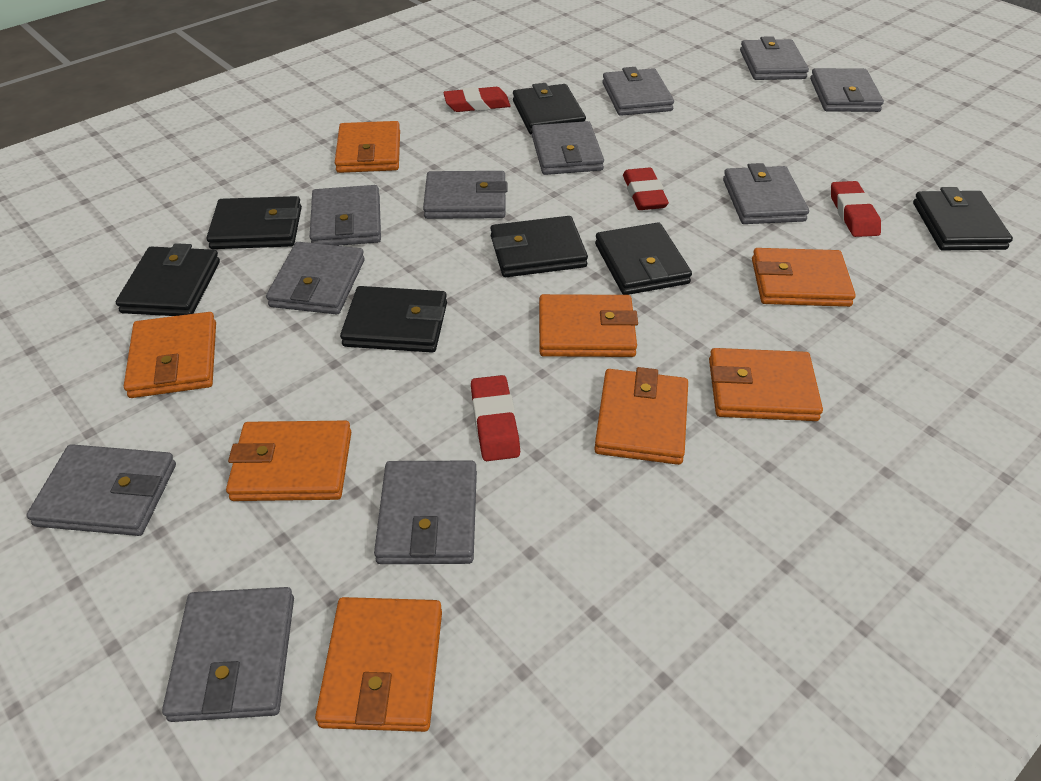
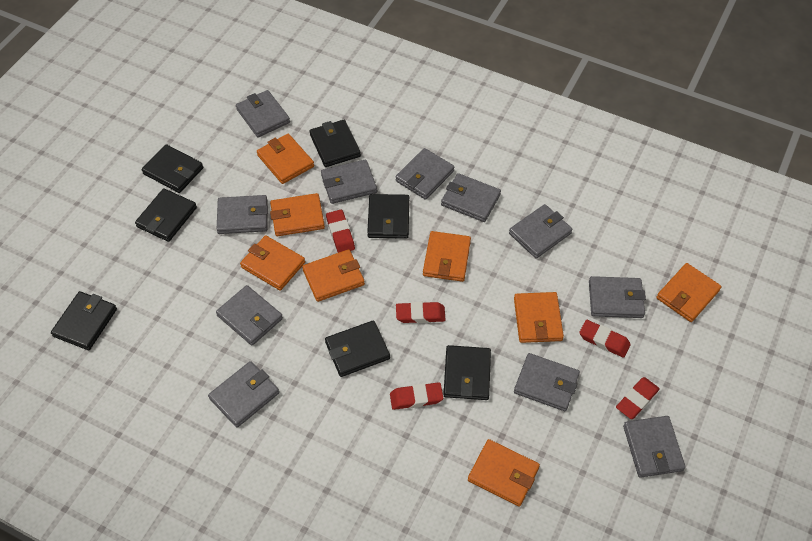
red eraser: 4 -> 5

